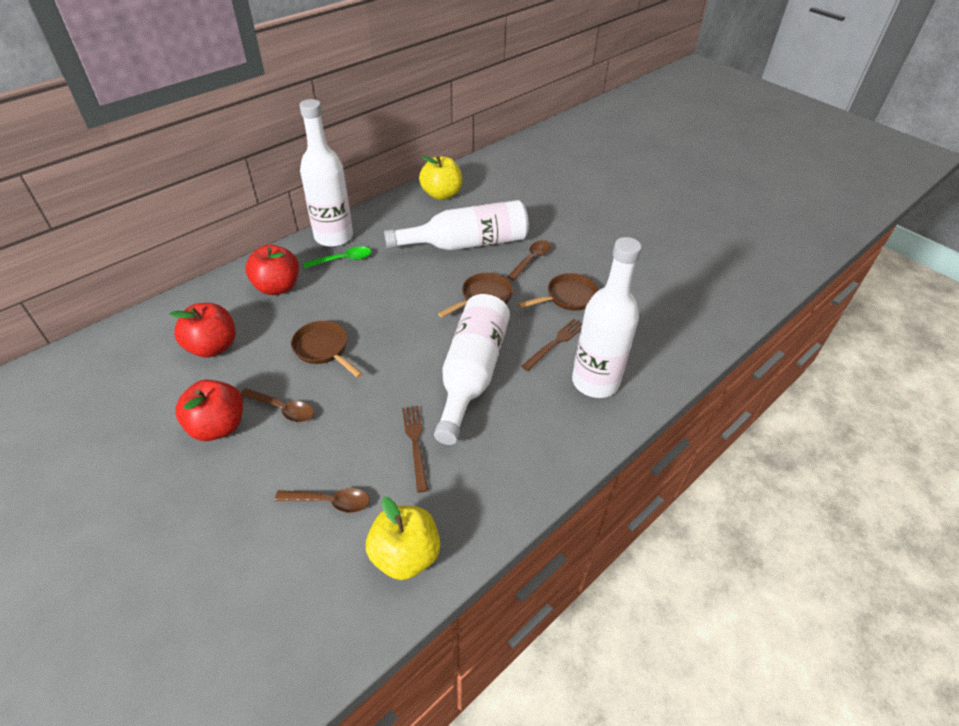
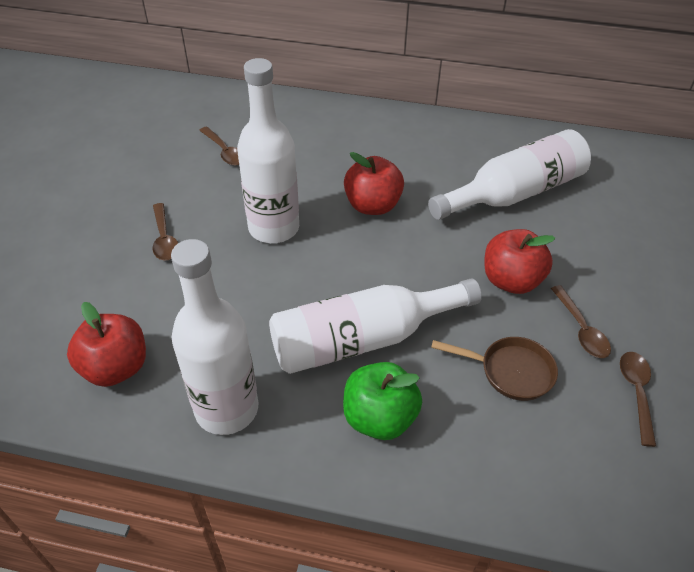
brown fork: 2 -> 0
brown pan: 3 -> 1
brown spoon: 3 -> 4
green apple: 0 -> 1
green spoon: 1 -> 0
yellow apple: 2 -> 0

